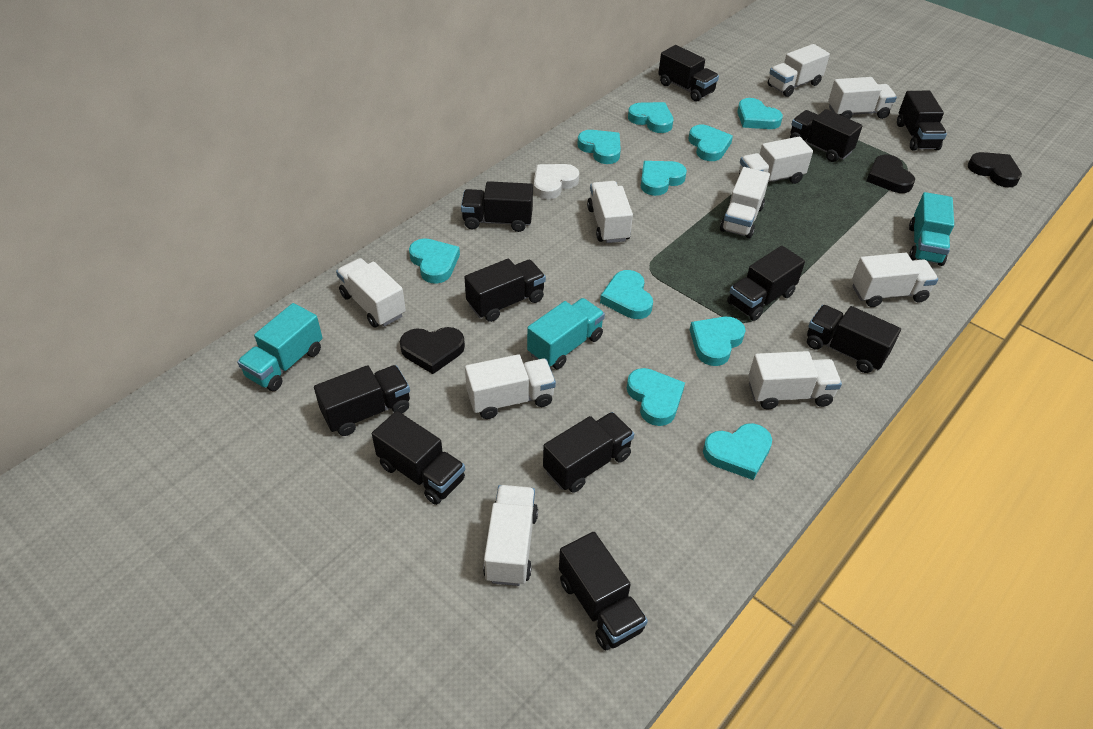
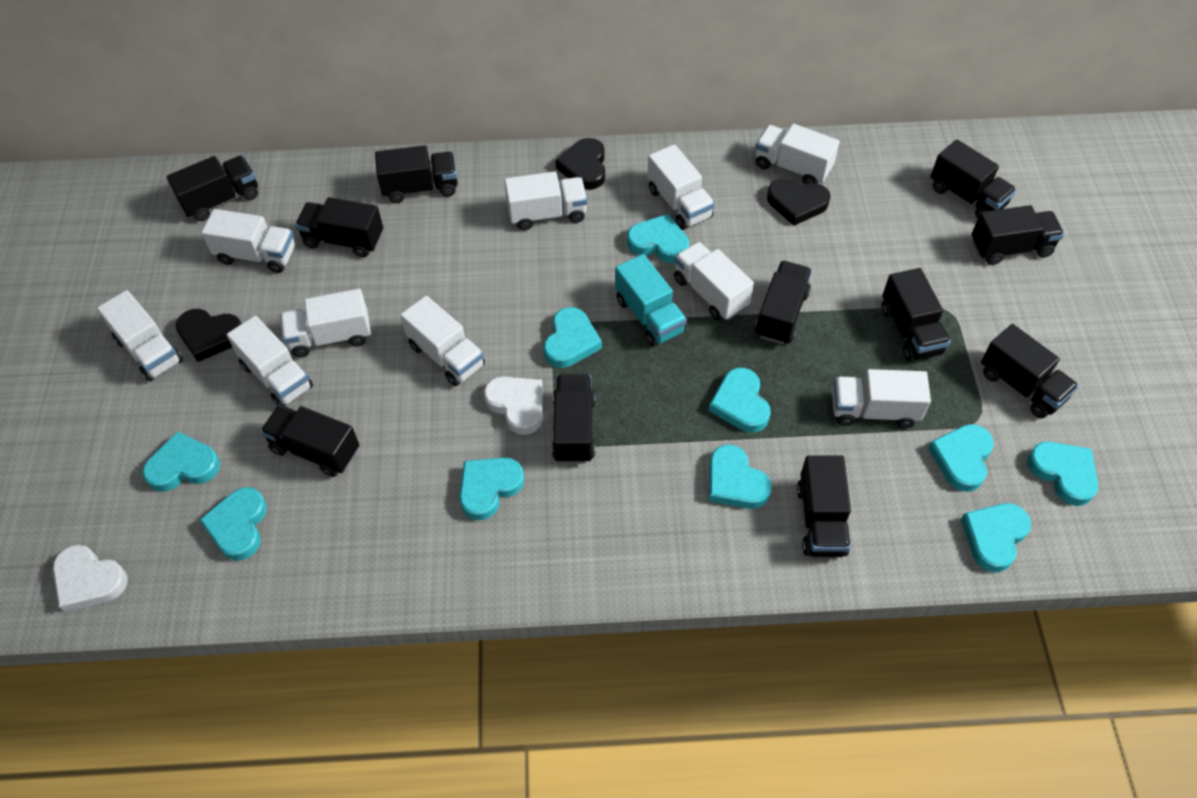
turquoise truck: 3 -> 1
white heart: 1 -> 2

